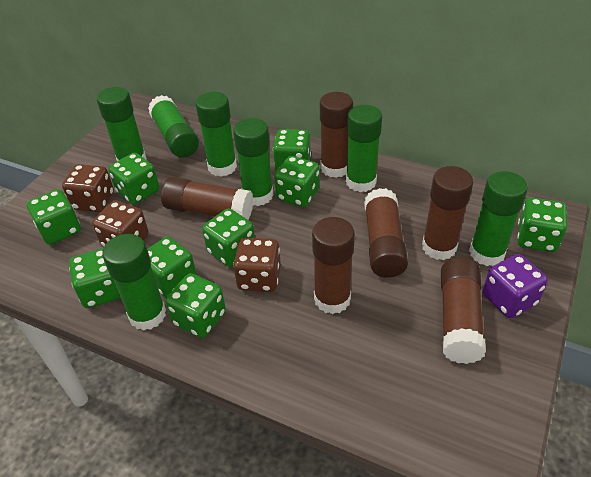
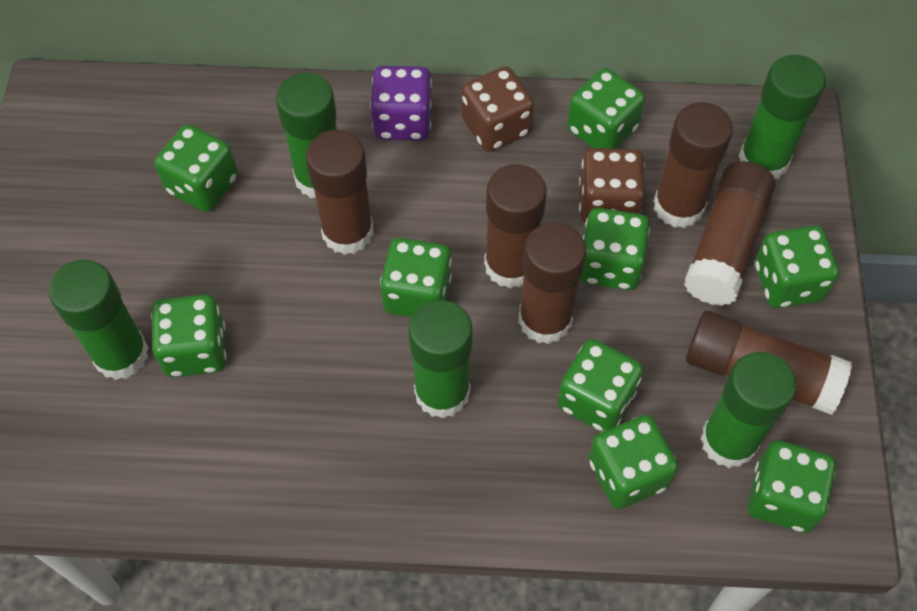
brown dice: 3 -> 2
green glue stick: 7 -> 5

